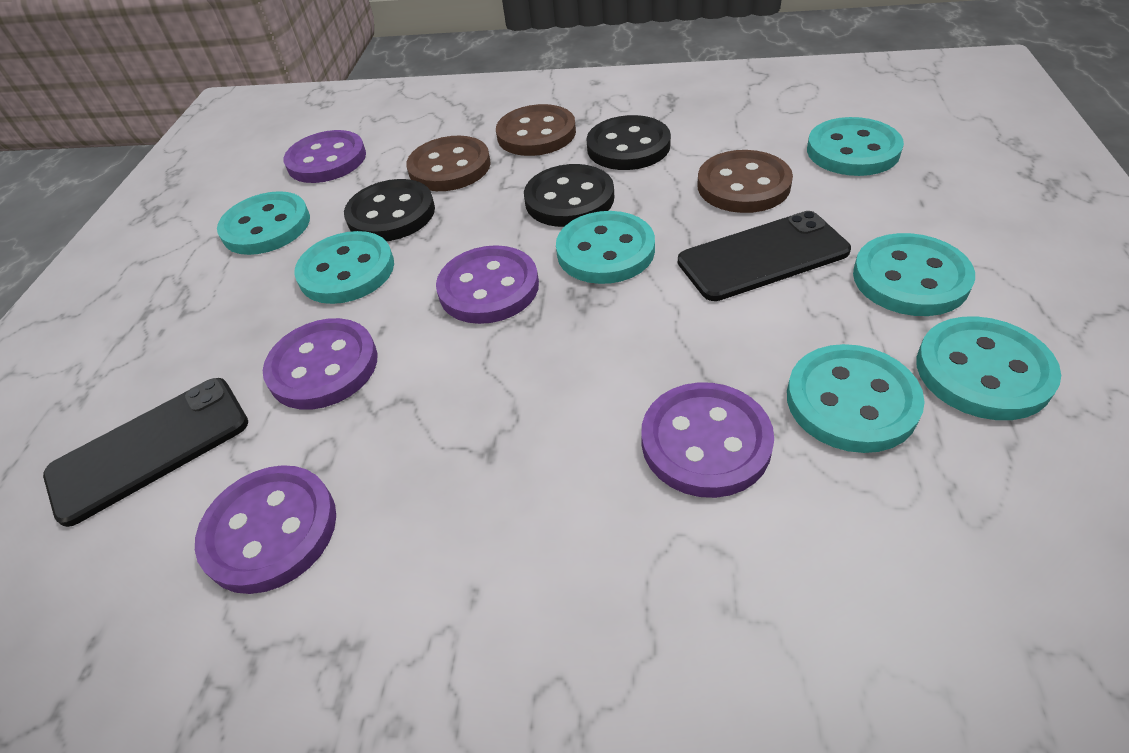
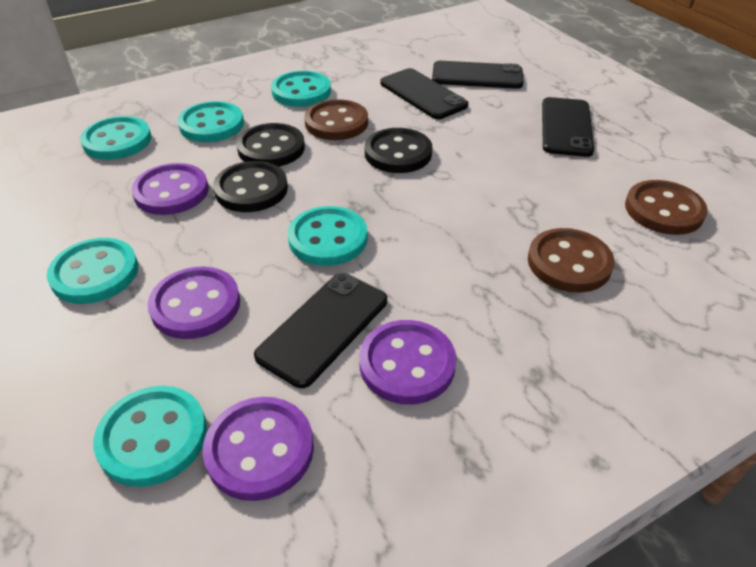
black phone: 2 -> 4
purple button: 5 -> 4
turquoise button: 7 -> 6

